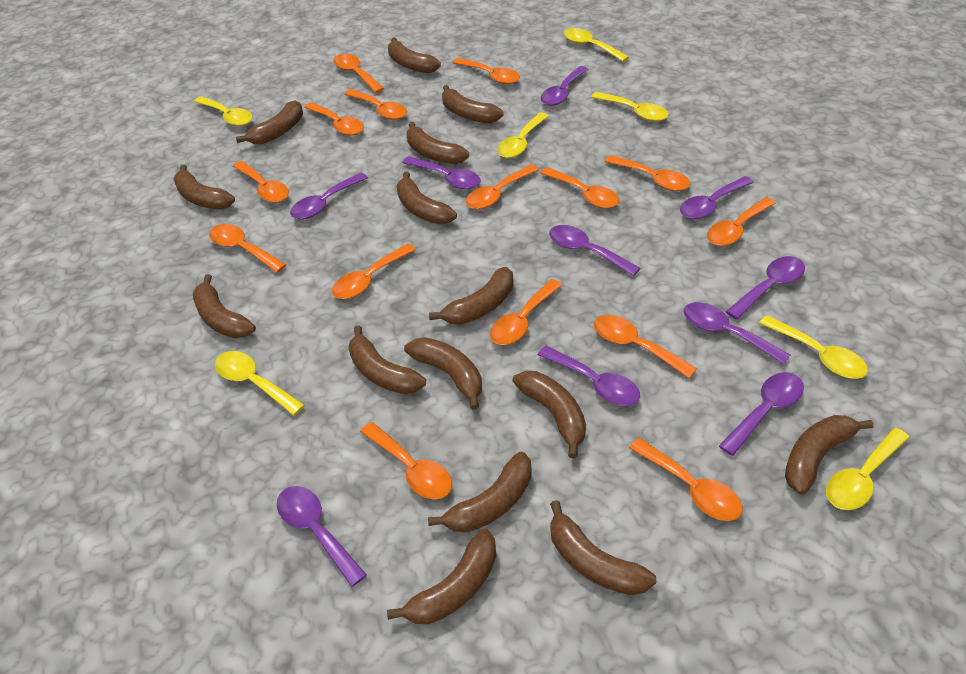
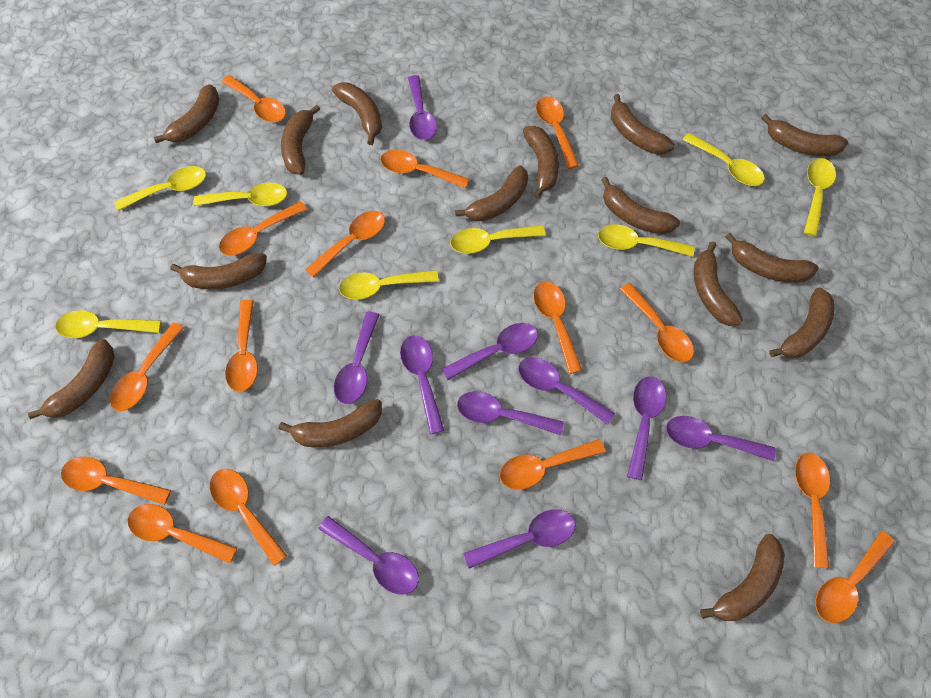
yellow spoon: 7 -> 8

